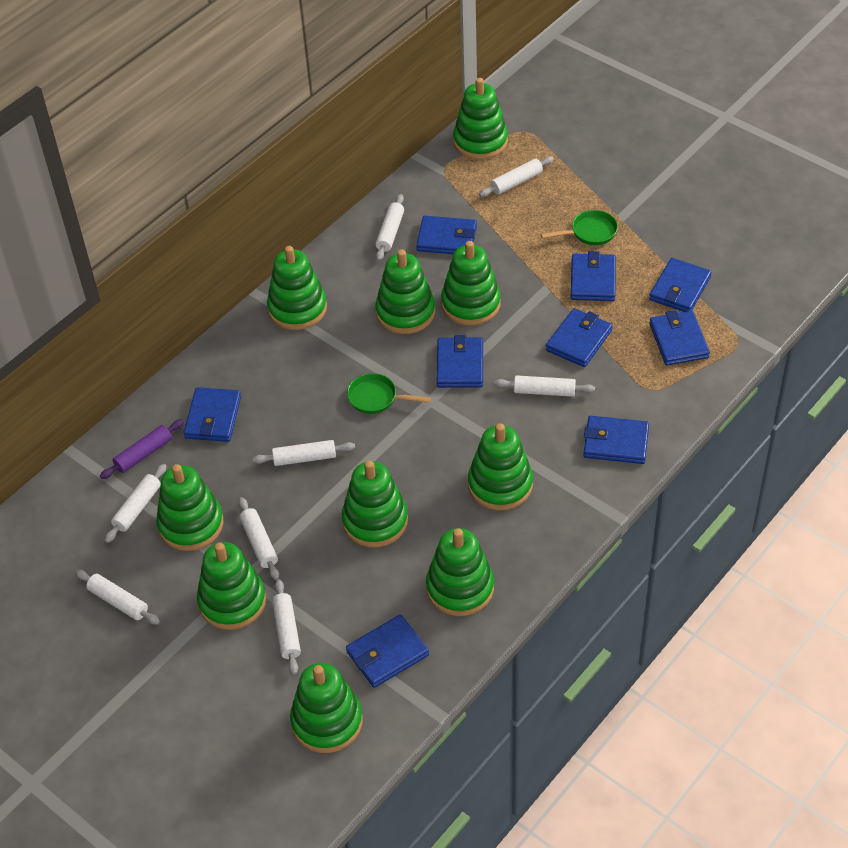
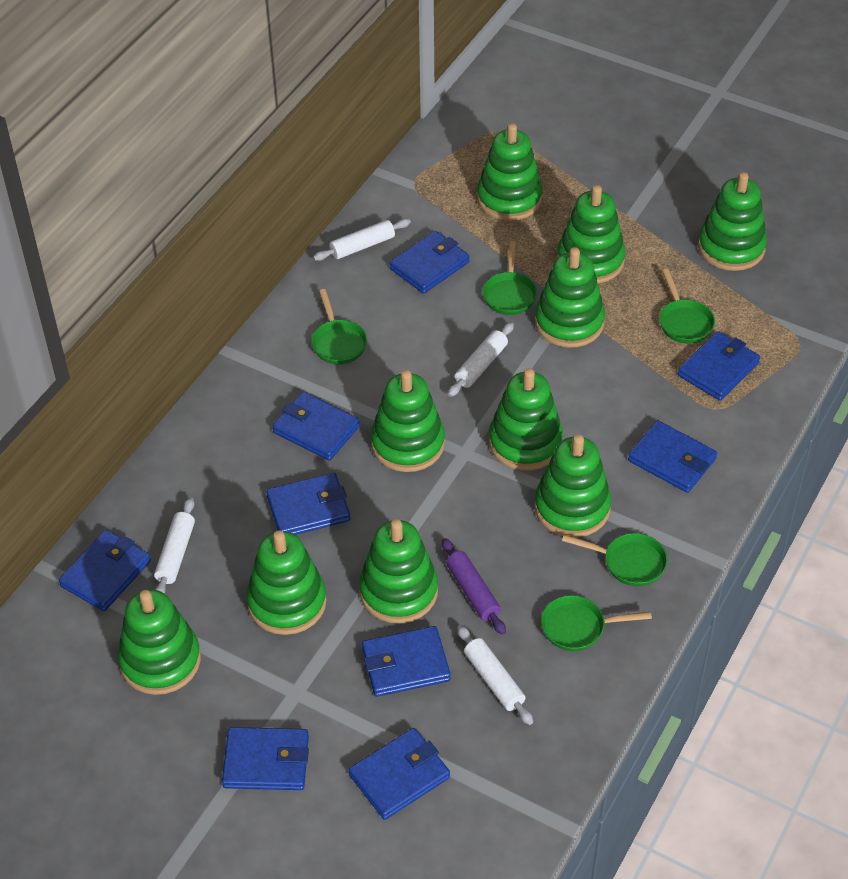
green pan: 2 -> 5
white rolling pin: 8 -> 4

